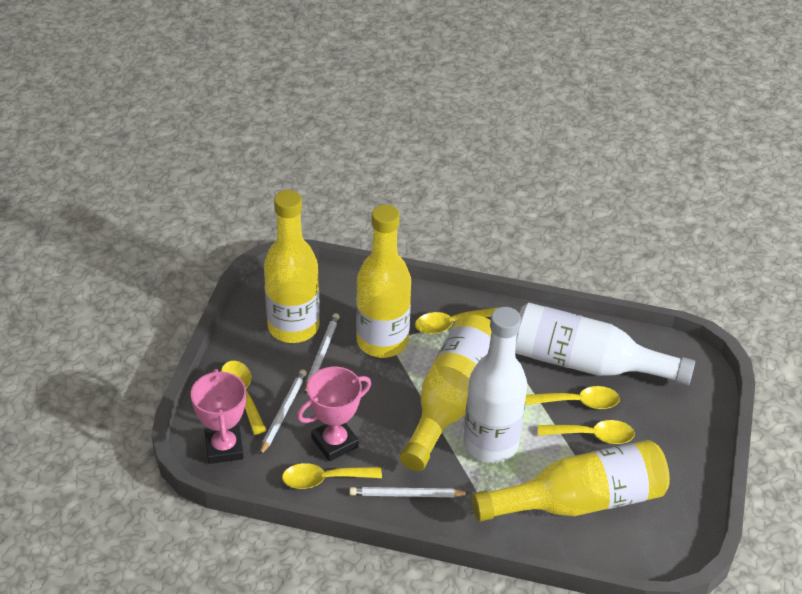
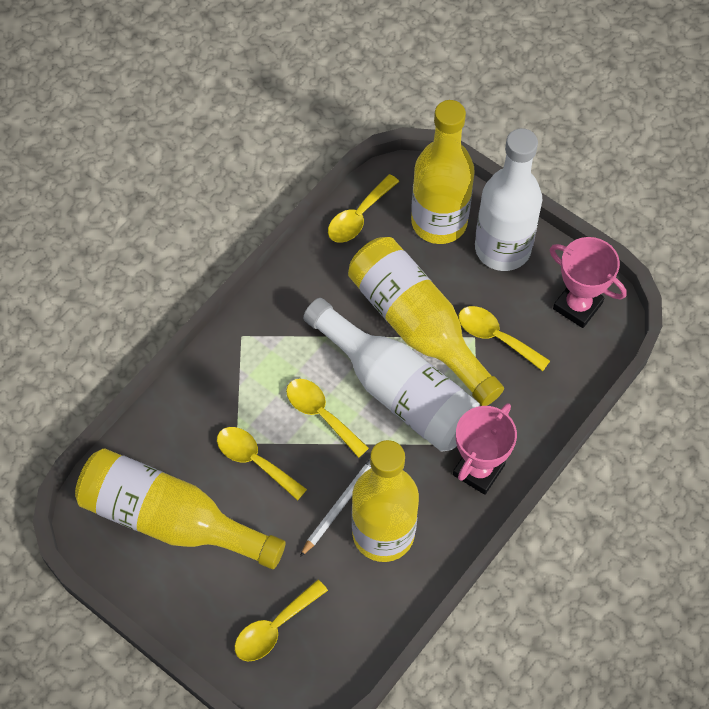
white pencil: 3 -> 1

